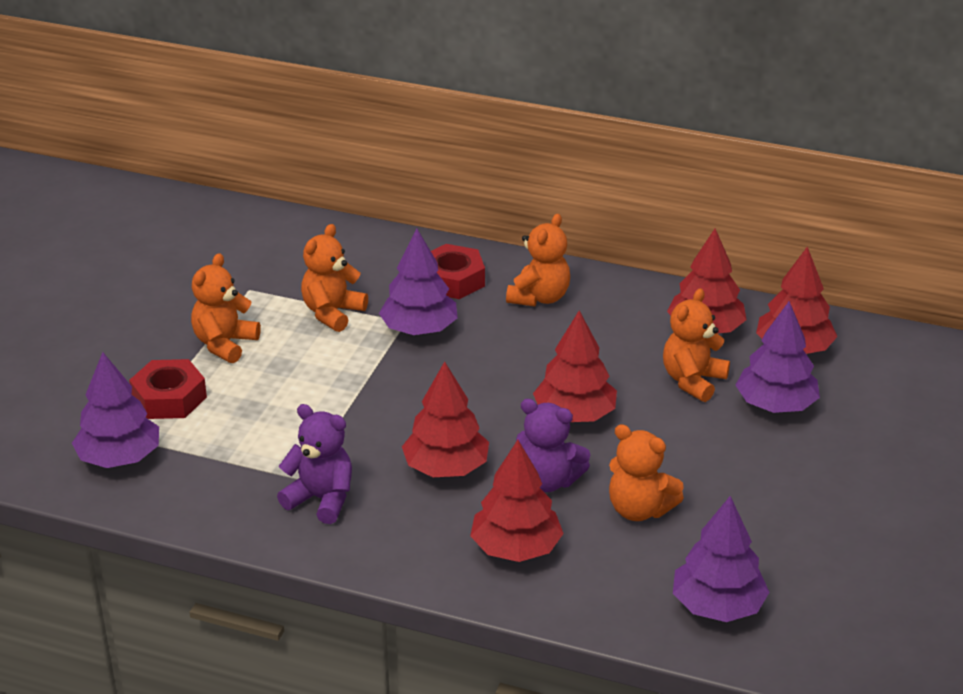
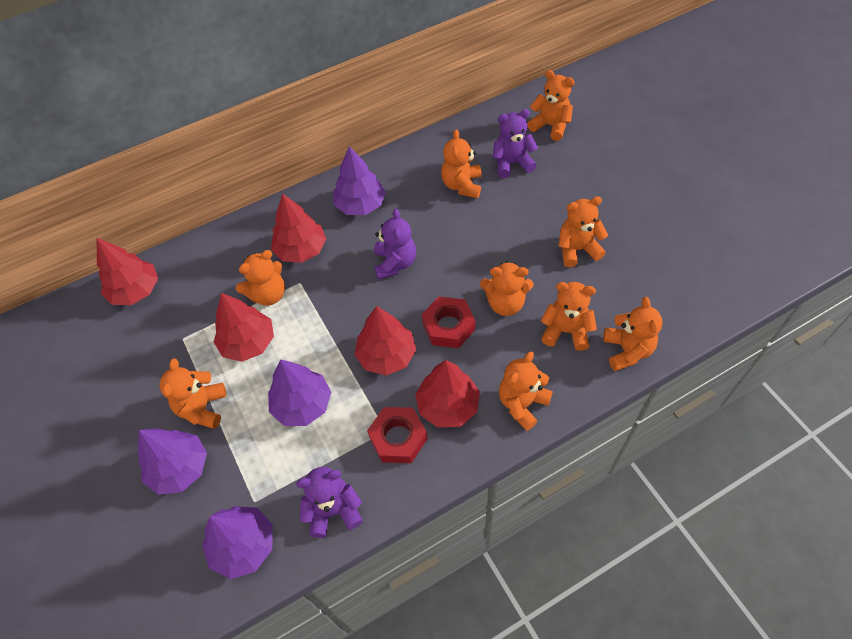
orange teddy bear: 5 -> 9
purple teddy bear: 2 -> 3

